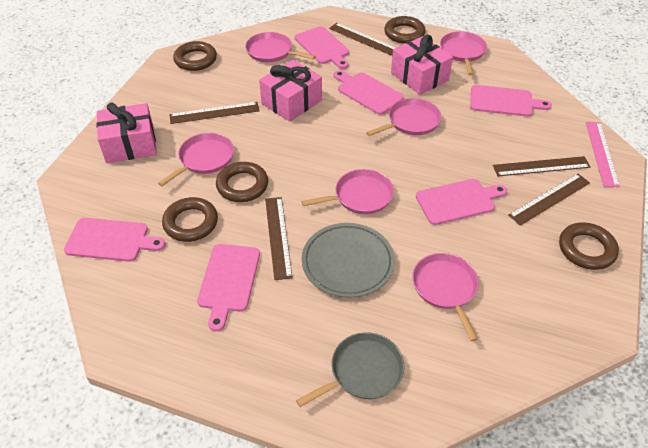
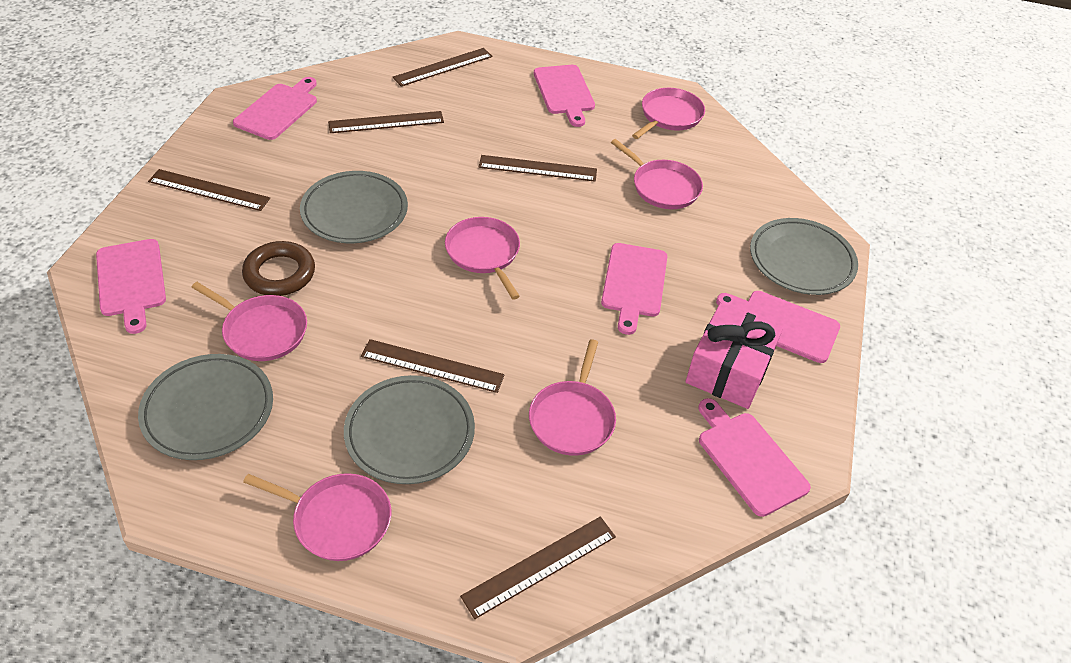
brown ring: 5 -> 1
brown ruler: 5 -> 6
grey pan: 1 -> 0
grey plate: 1 -> 4
pink gift: 3 -> 1
pink ruler: 1 -> 0

